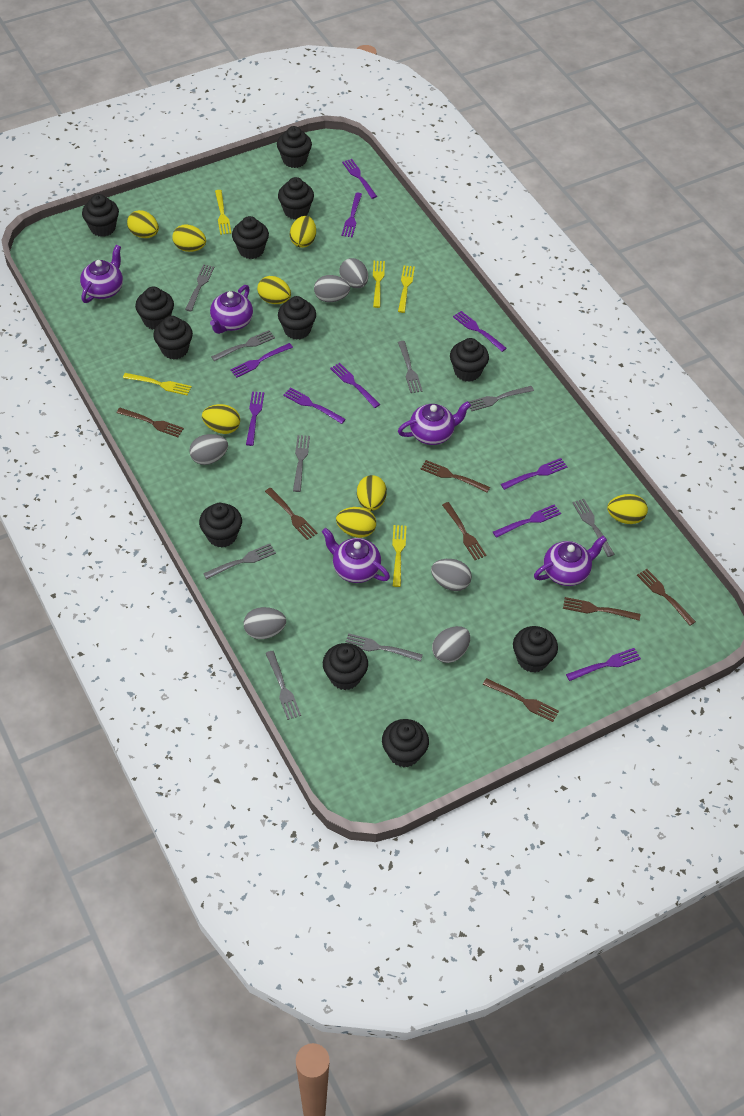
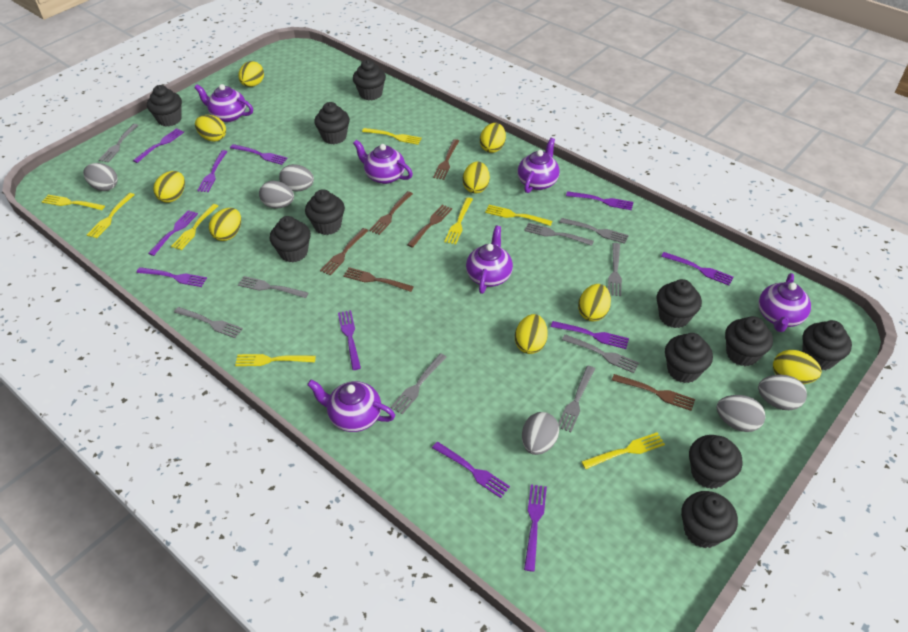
black cupcake: 12 -> 11
brown fork: 7 -> 6
purple fork: 10 -> 11
purple teapot: 5 -> 6
yellow egg: 8 -> 9
yellow fork: 5 -> 8

